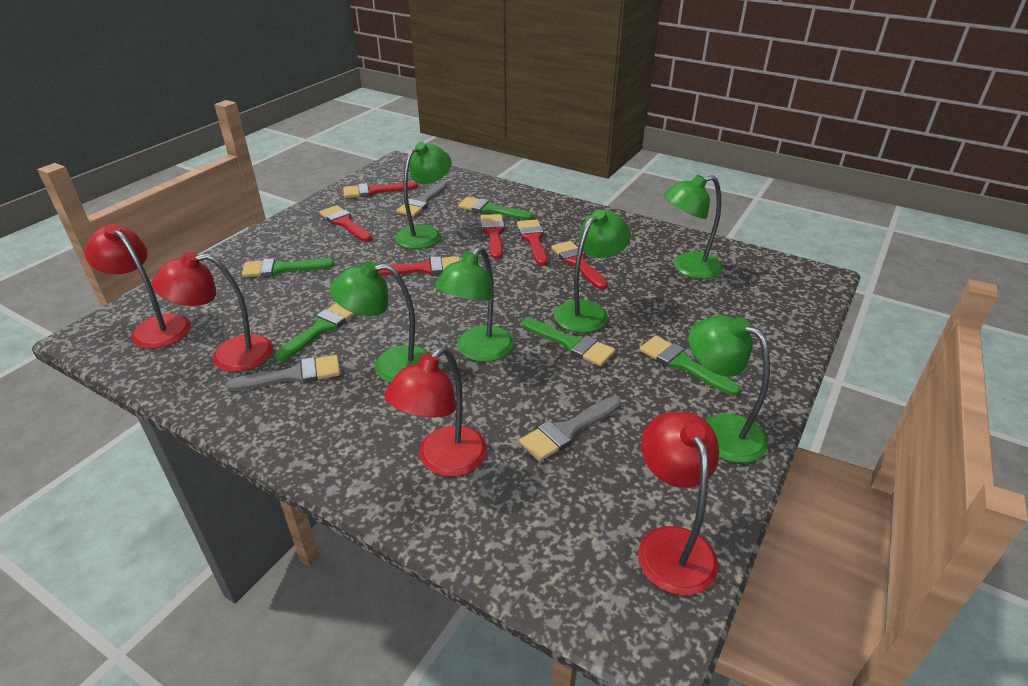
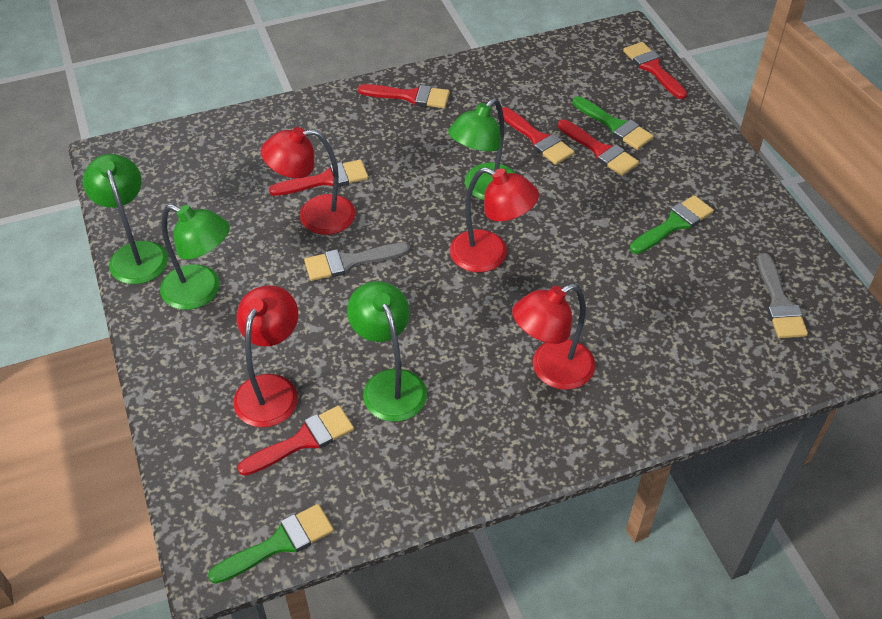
green brush: 5 -> 3
green lamp: 6 -> 4
grey brush: 3 -> 2

